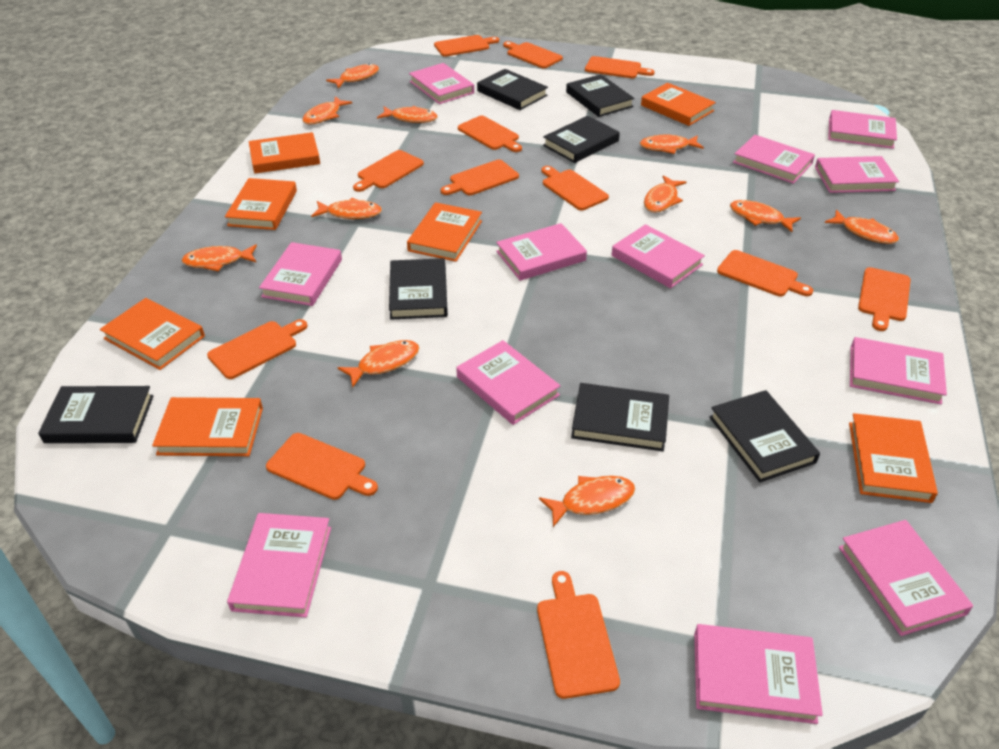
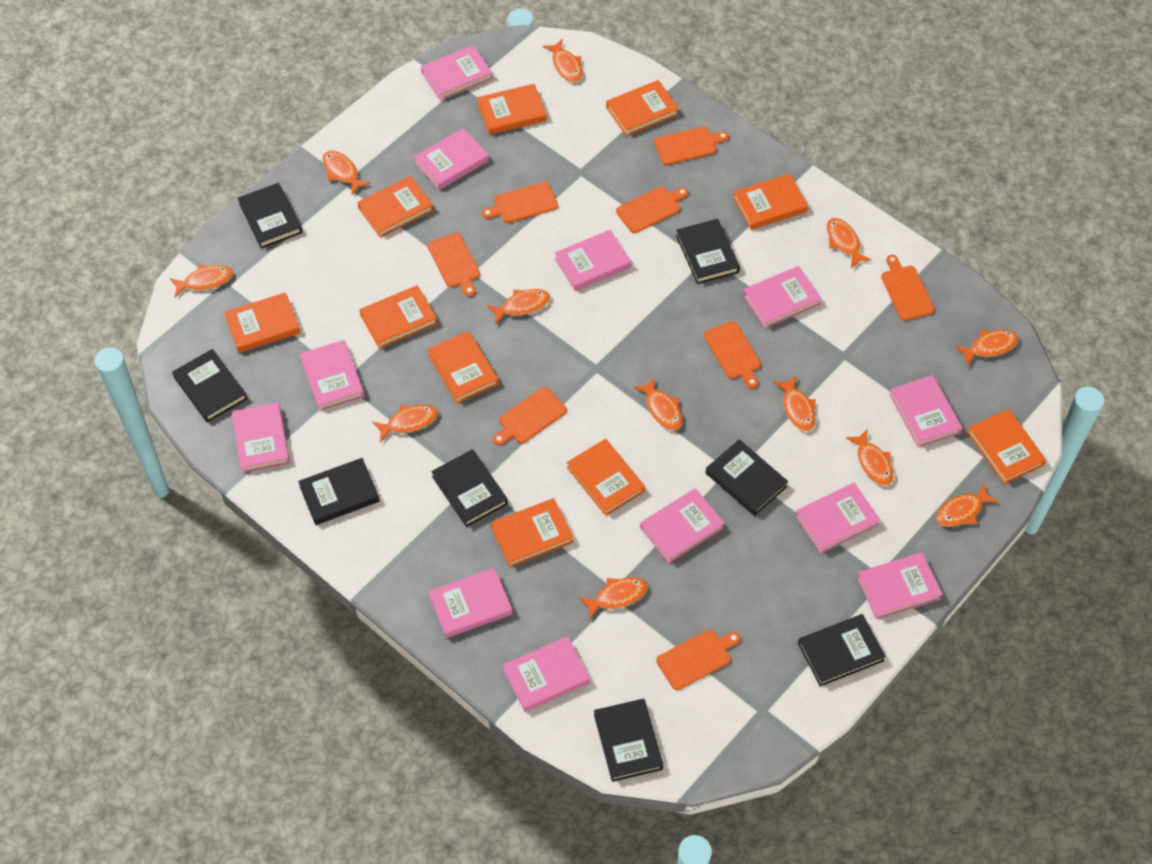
black book: 7 -> 8
orange book: 7 -> 10
orange cutting board: 12 -> 8
orange fish: 11 -> 12

